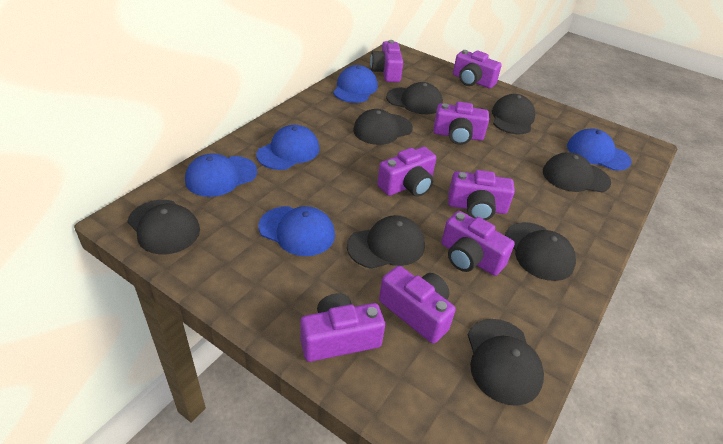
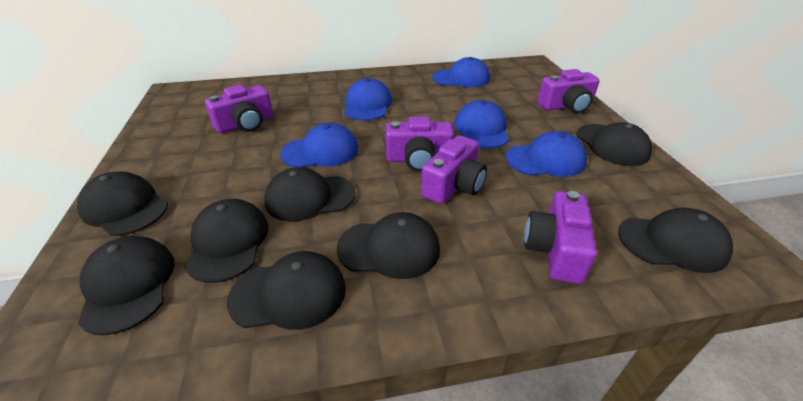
purple camera: 8 -> 5

